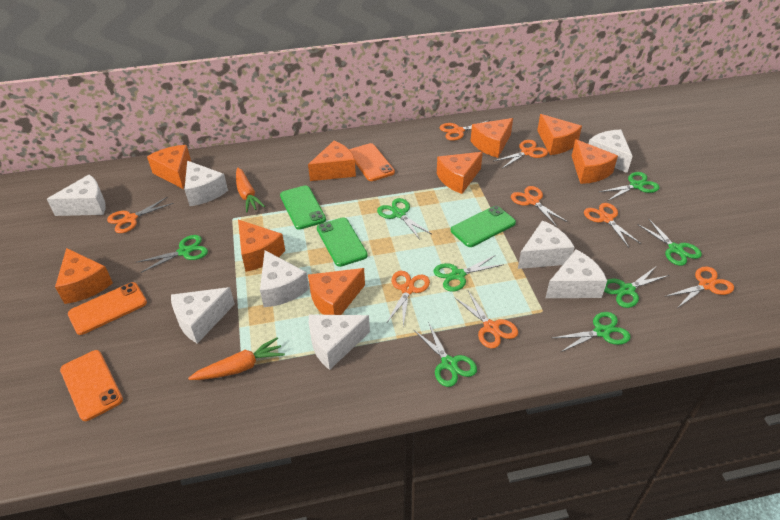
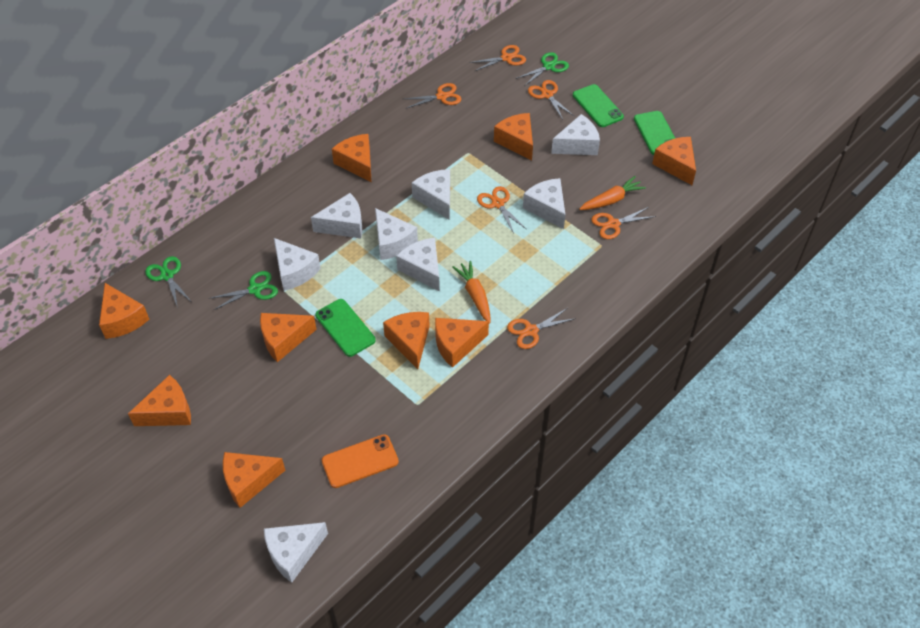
green scissors: 8 -> 3
orange phone: 3 -> 1
orange scissors: 8 -> 6

